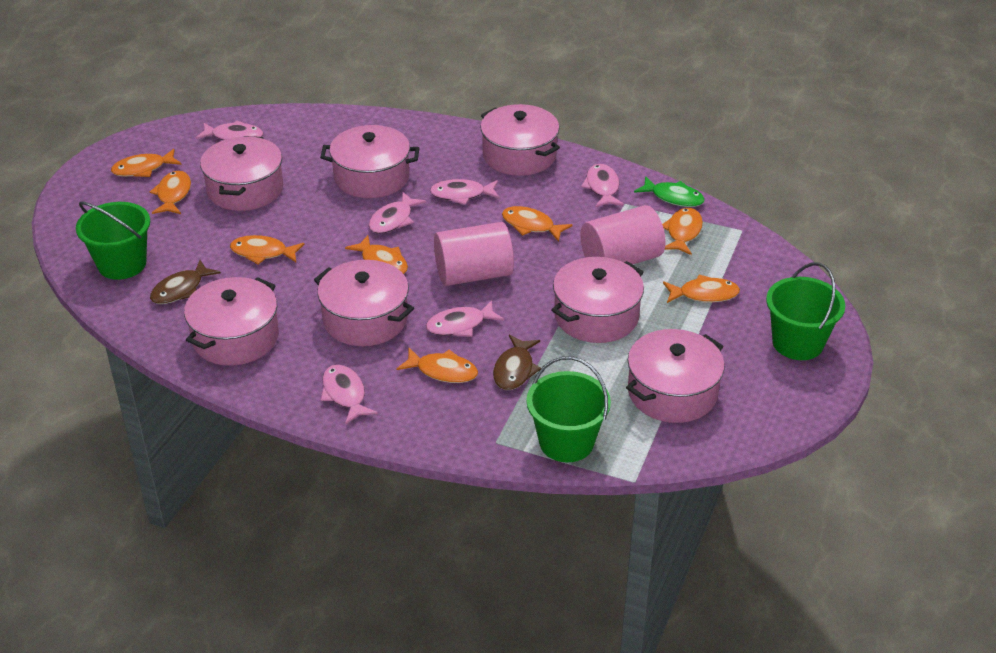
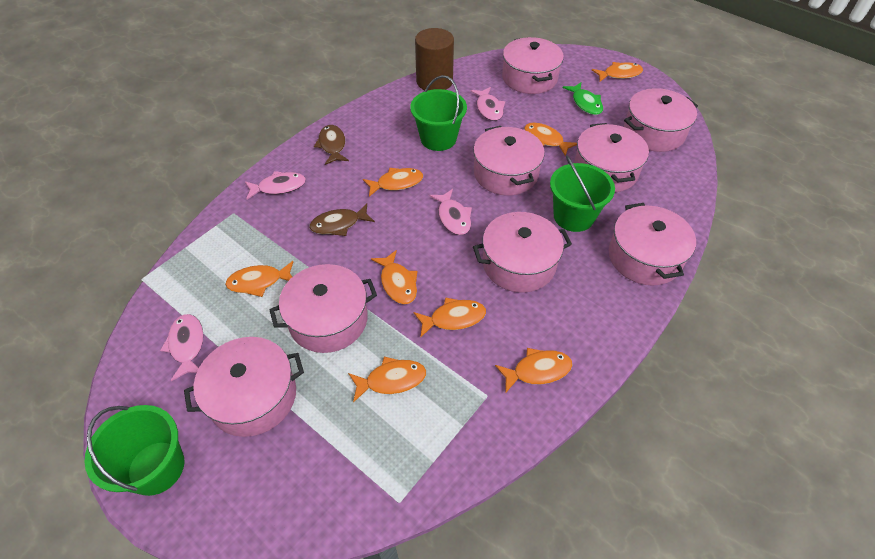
brown cylinder: 0 -> 1
pink cylinder: 2 -> 0
pink fish: 6 -> 4
pink pot: 7 -> 8

